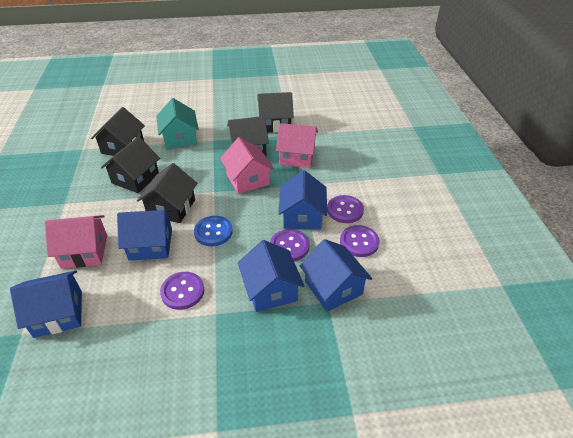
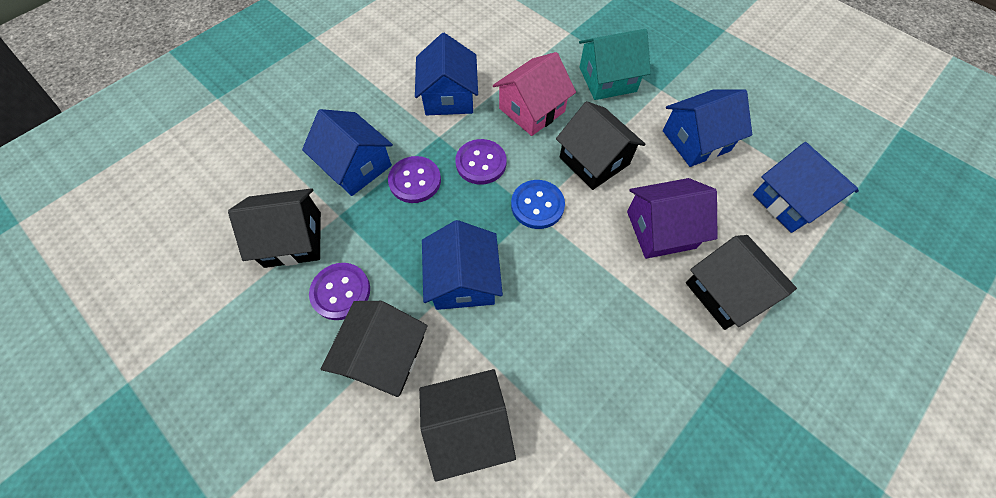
pink house: 3 -> 1
purple button: 4 -> 3
purple house: 0 -> 1

